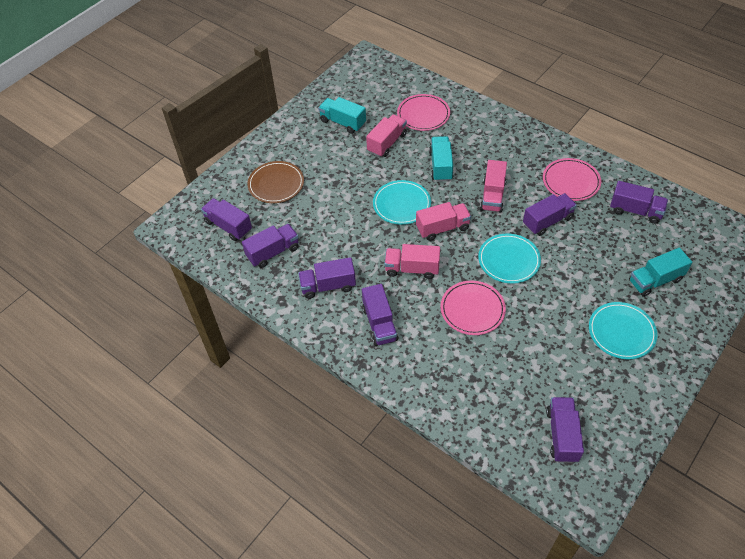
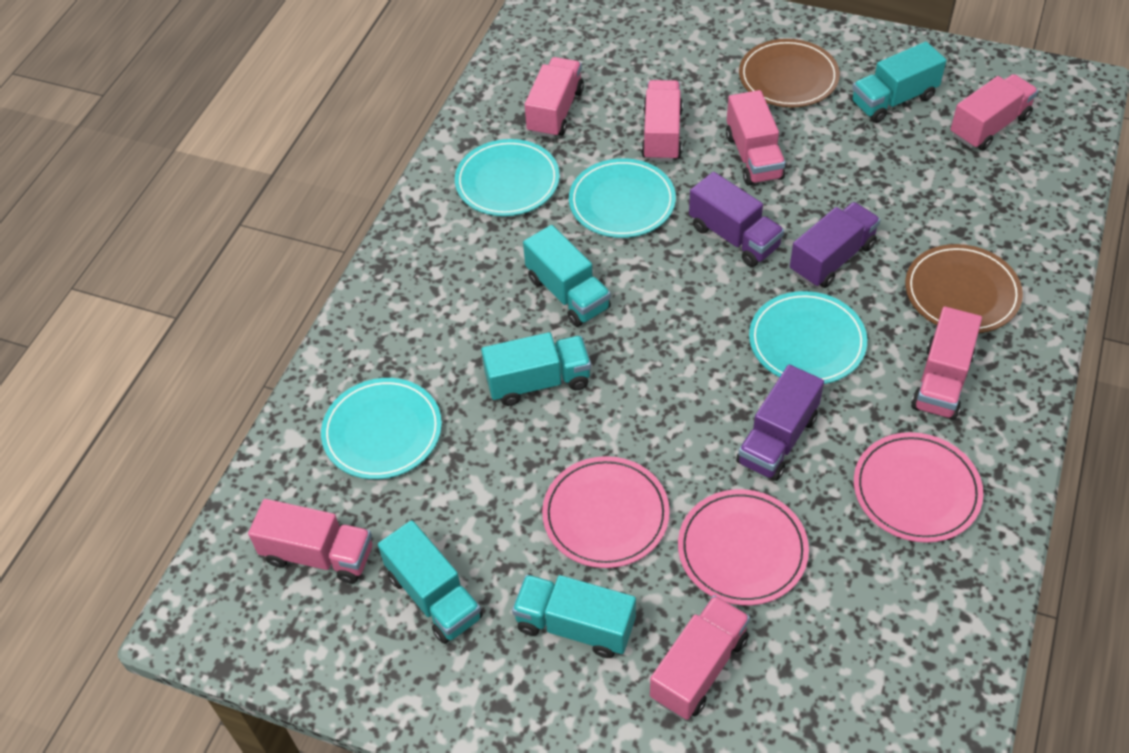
brown plate: 1 -> 2
pink truck: 4 -> 7
purple truck: 7 -> 3
turquoise plate: 3 -> 4
turquoise truck: 3 -> 5

